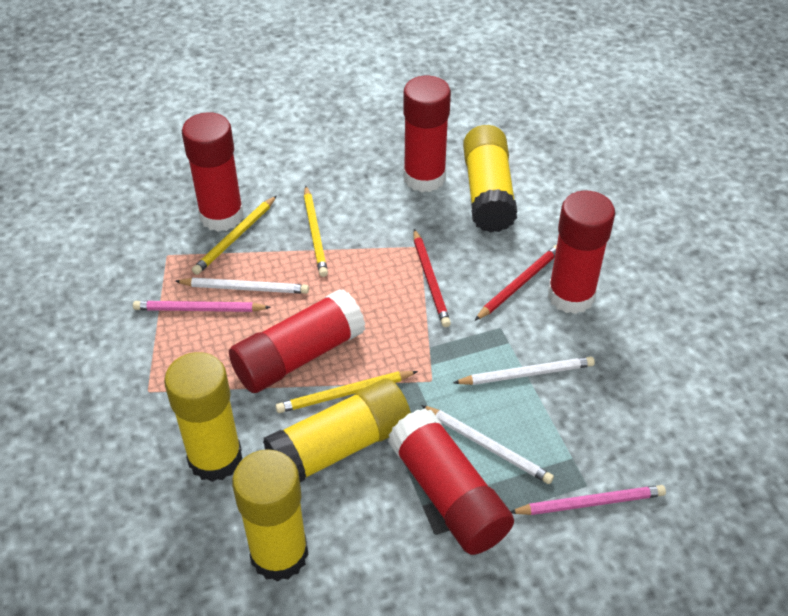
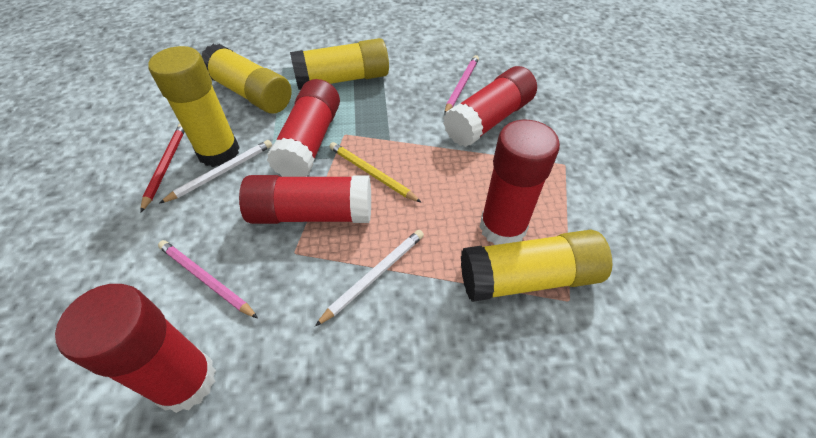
red pencil: 2 -> 1
white pencil: 3 -> 2
yellow pencil: 3 -> 1

